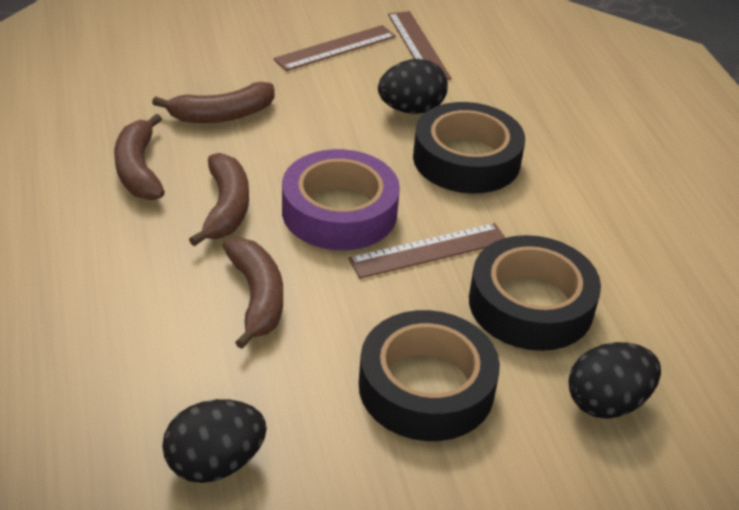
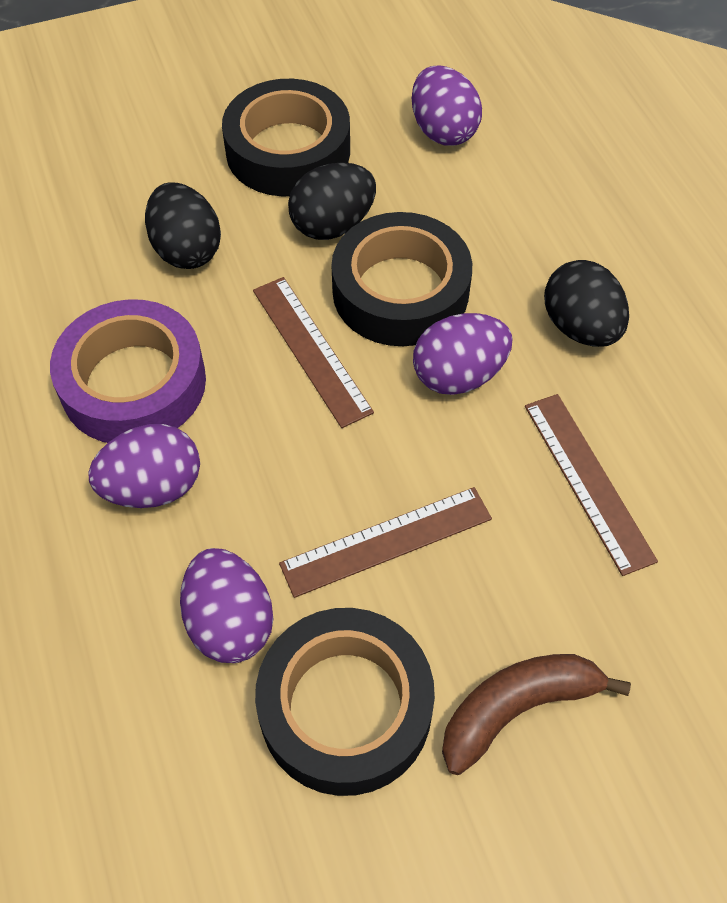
brown banana: 4 -> 1
purple egg: 0 -> 4

